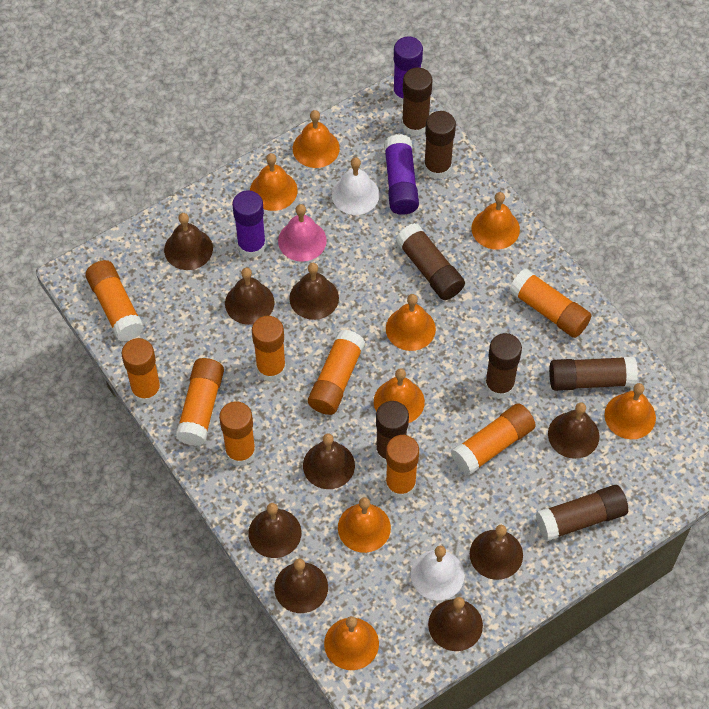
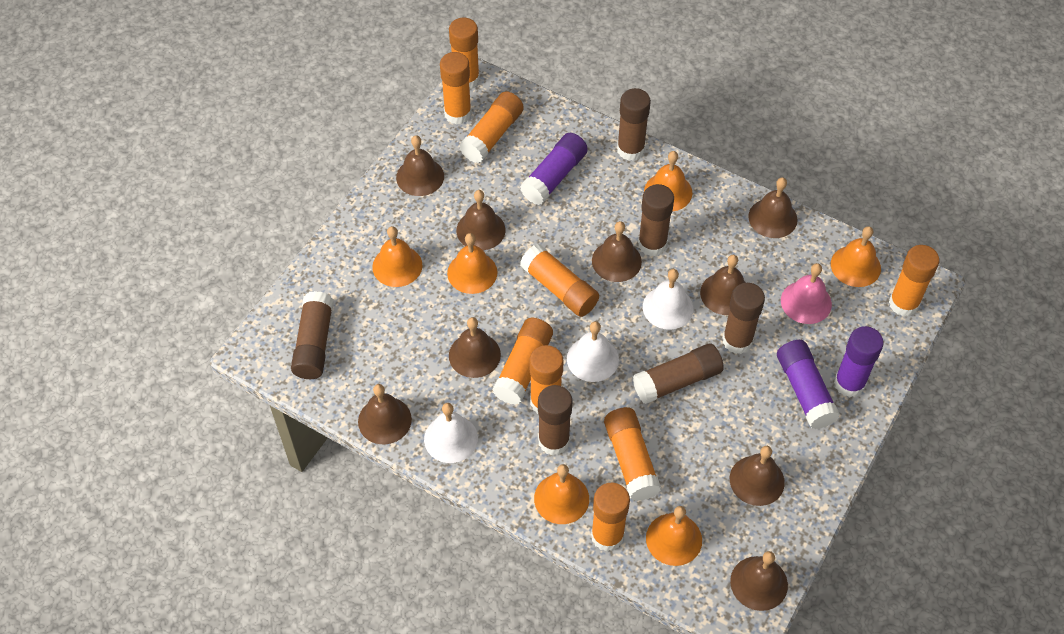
brown glue stick: 7 -> 6
orange bell: 8 -> 6
white bell: 2 -> 3

